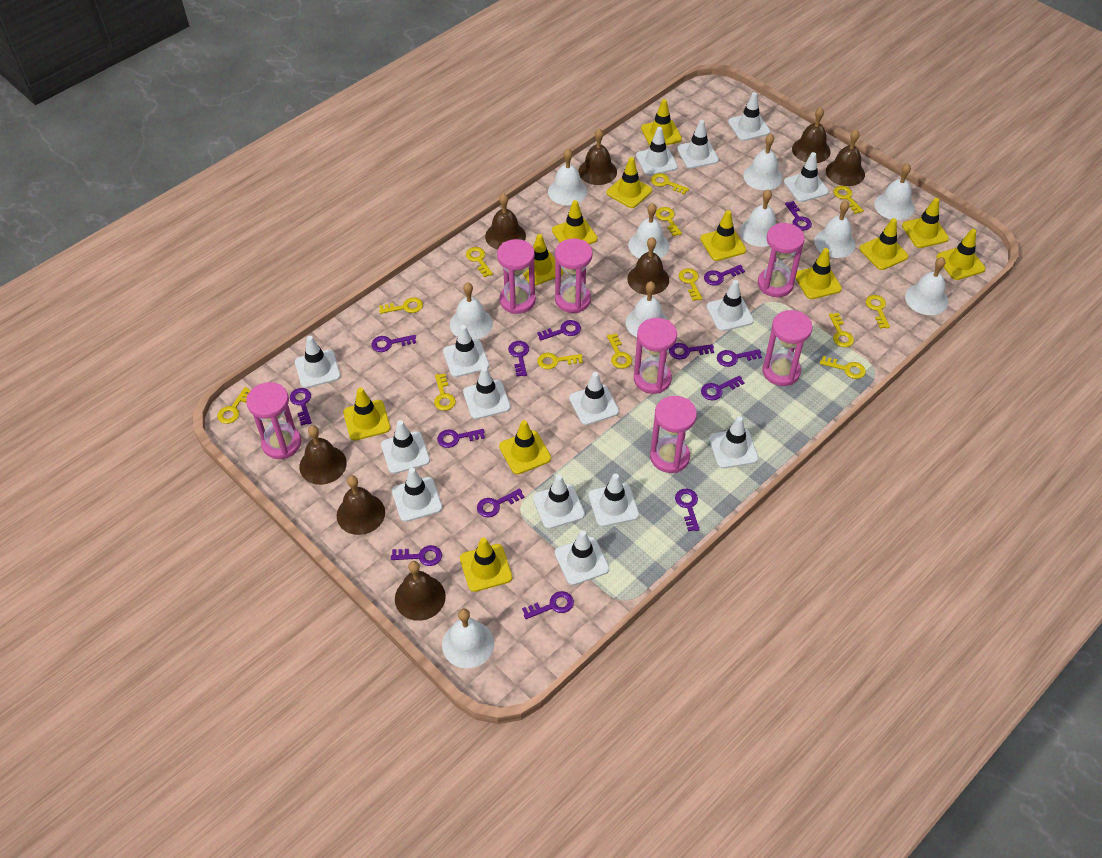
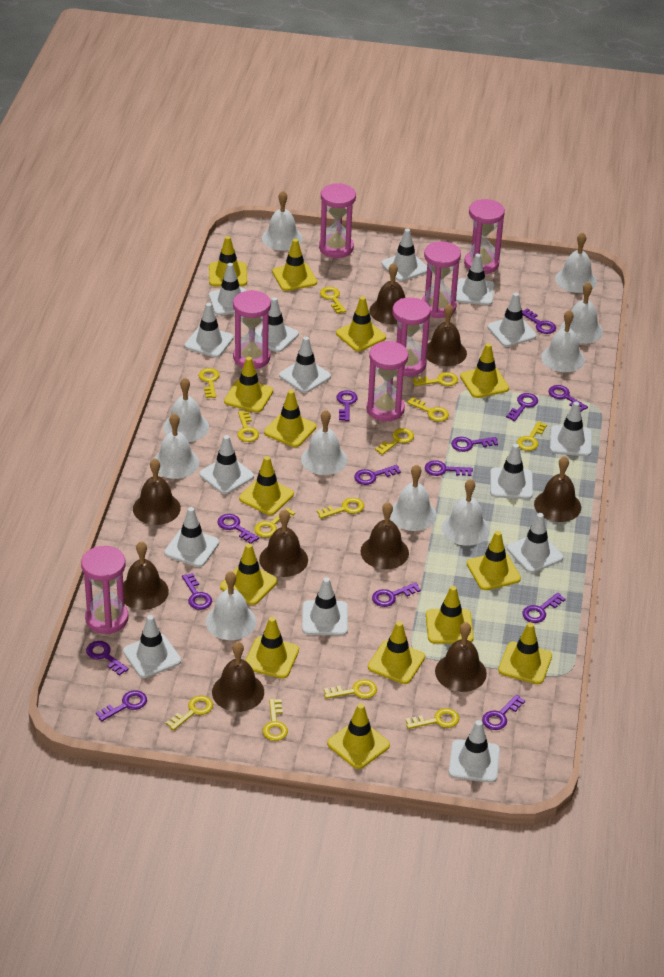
brown bell: 8 -> 9
yellow traffic cone: 12 -> 14

